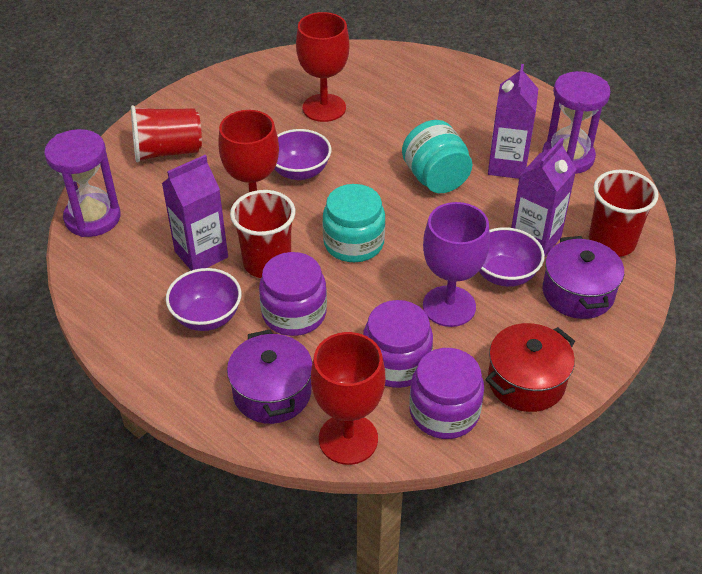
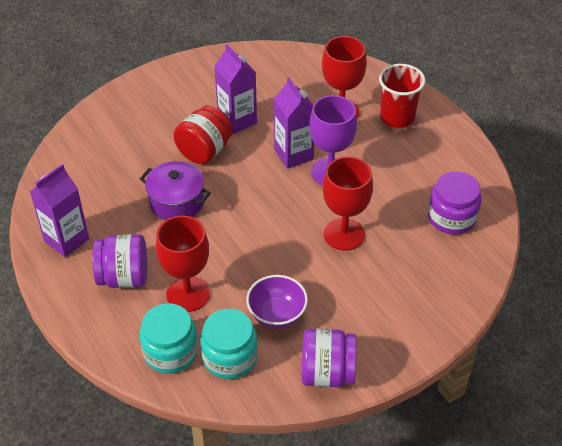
purple bowl: 3 -> 1
purple hourglass: 2 -> 0
purple pot: 2 -> 1
red cup: 3 -> 1
red jar: 0 -> 1
red pot: 1 -> 0

